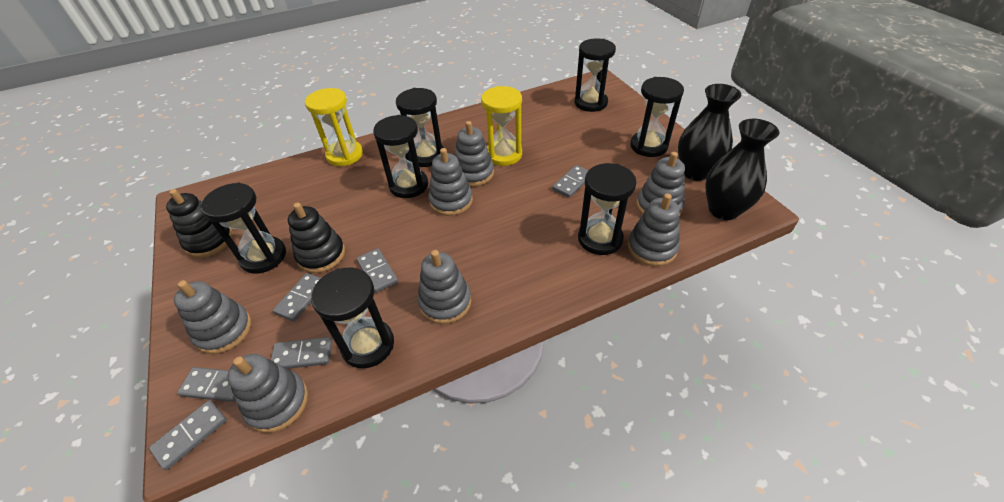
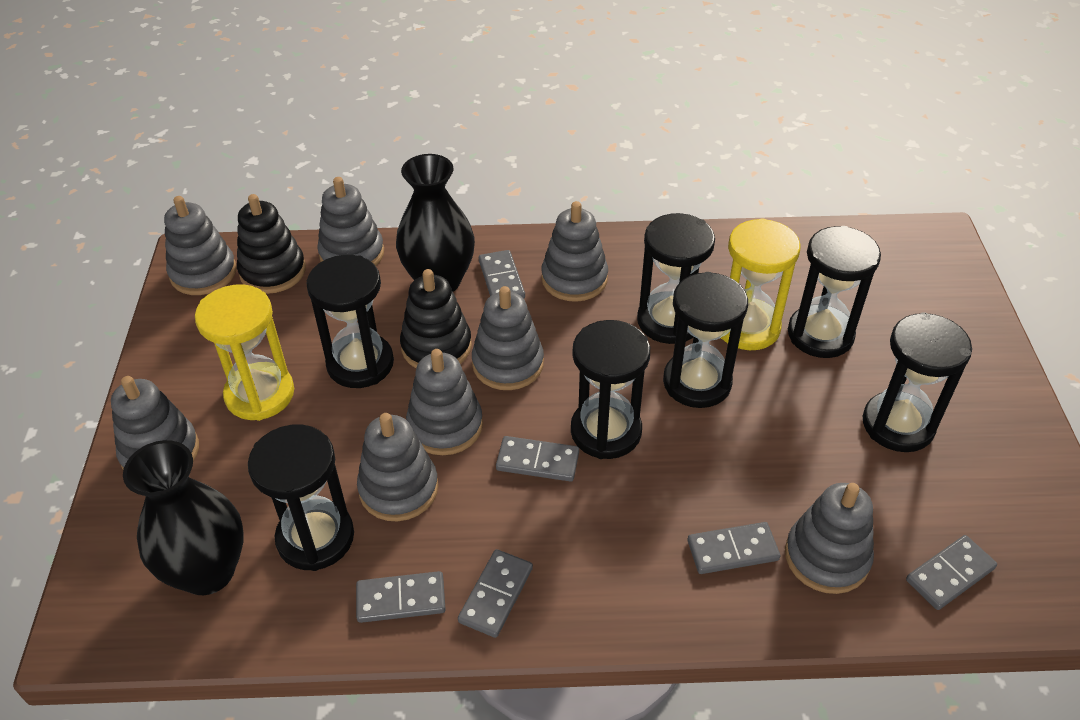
grey stacking toy: 7 -> 8

